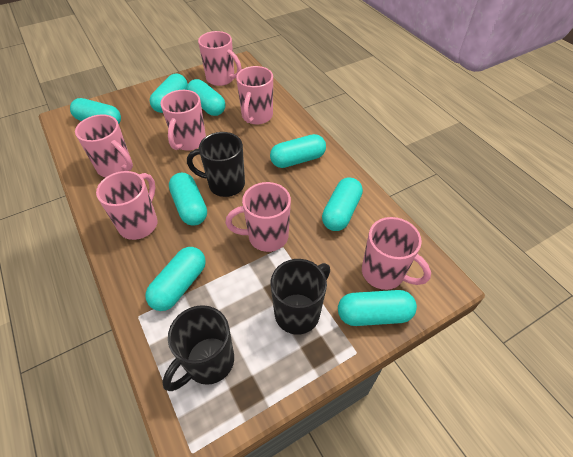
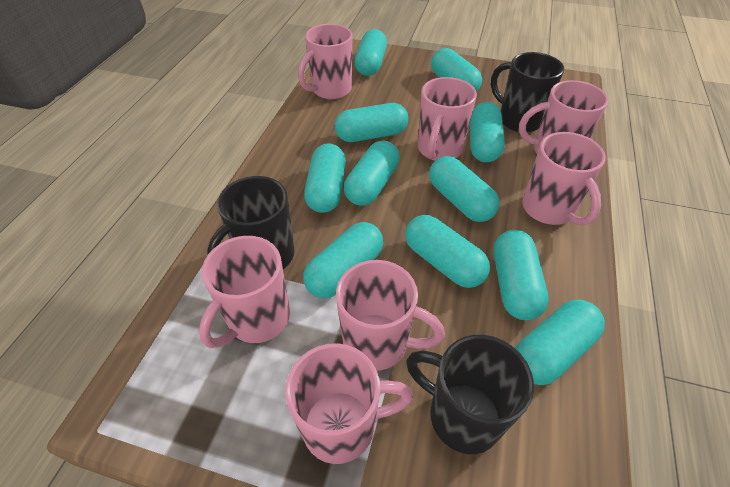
turquoise capsule: 8 -> 11

